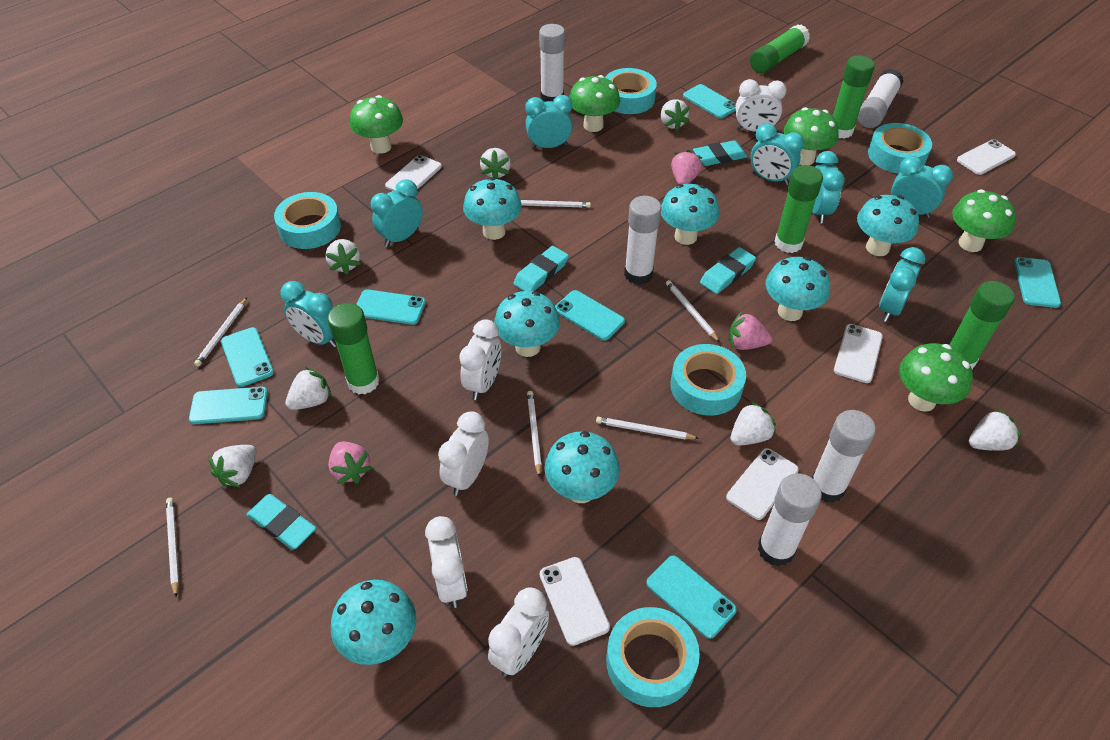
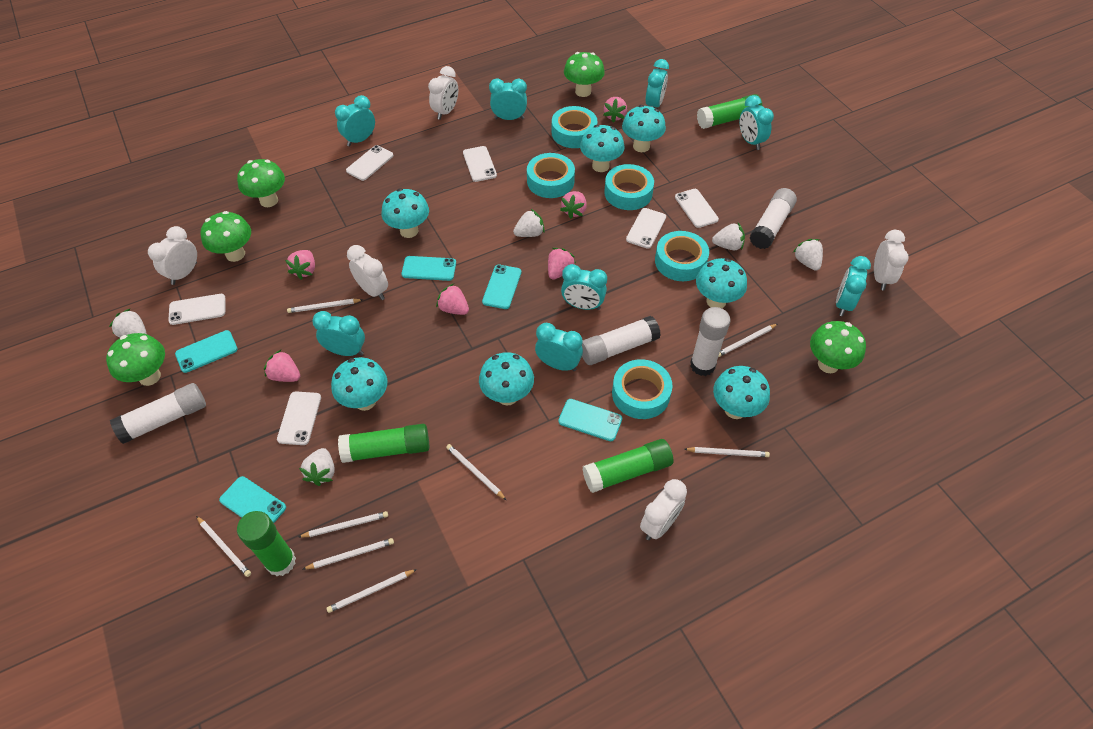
green glue stick: 5 -> 4
pink strawberry: 3 -> 6
turquoise clock: 7 -> 8
turquoise eraser: 4 -> 0
turquoise phone: 7 -> 5
white glue stick: 5 -> 4
white pencil: 6 -> 8
white phone: 5 -> 6
white strawberry: 7 -> 5

